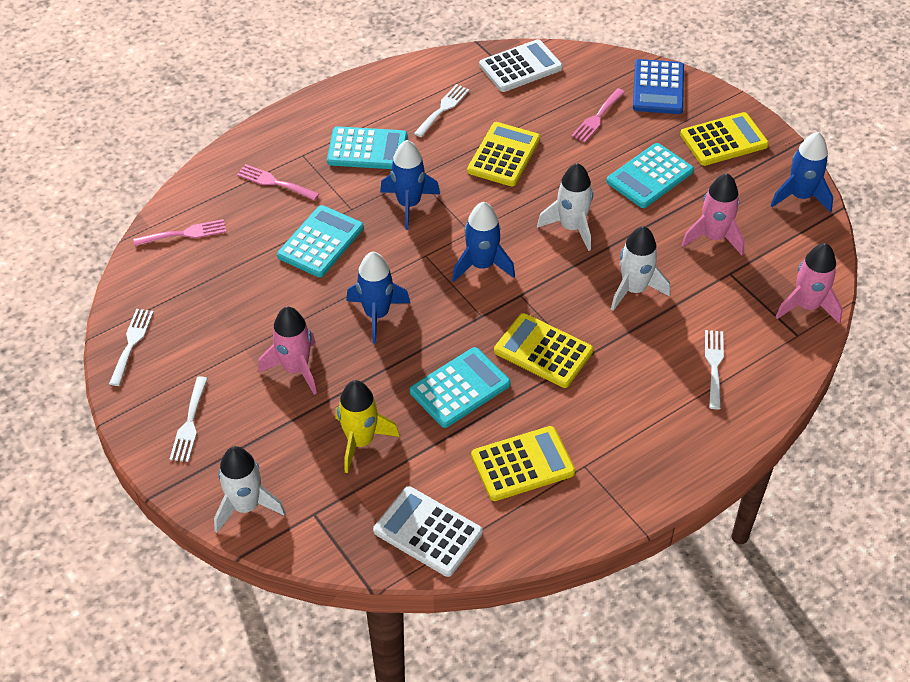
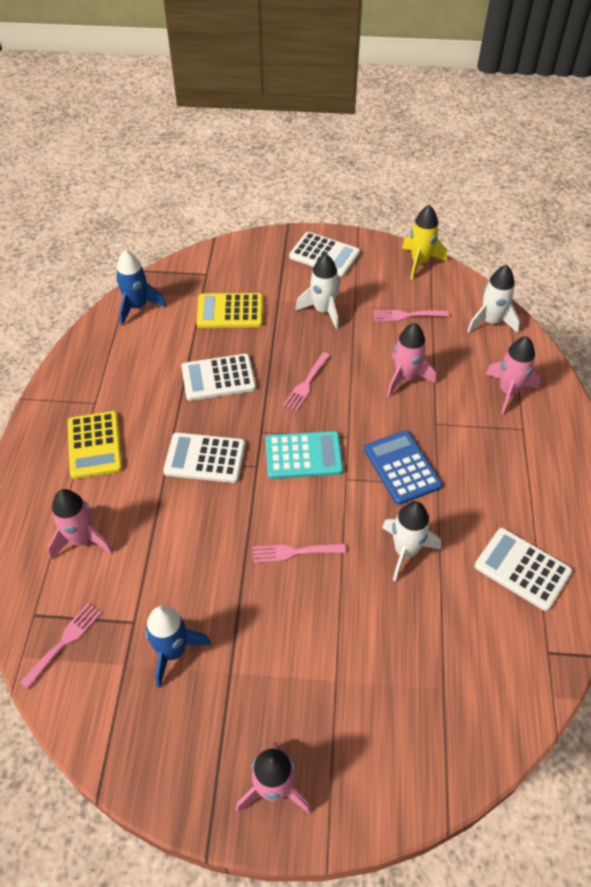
blue rocket: 4 -> 2
pink fork: 3 -> 4
pink rocket: 3 -> 4
turquoise calculator: 4 -> 1
white calculator: 2 -> 4
white fork: 4 -> 0
yellow calculator: 4 -> 2

